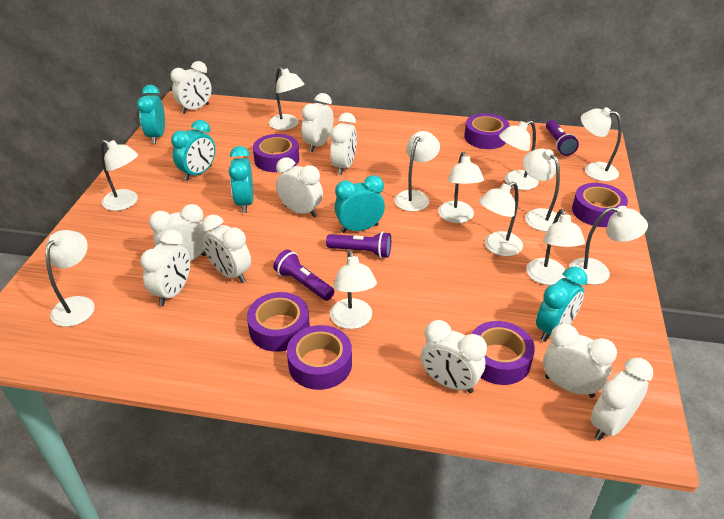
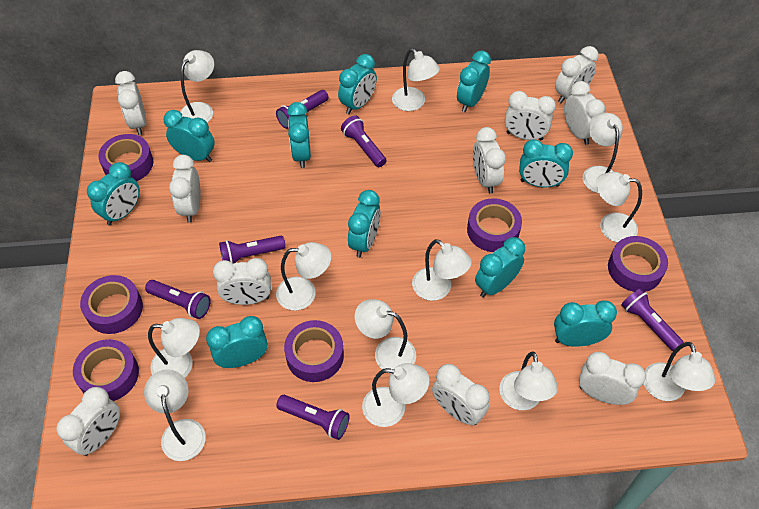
purple flashlight: 3 -> 6
turquoise clock: 5 -> 10

